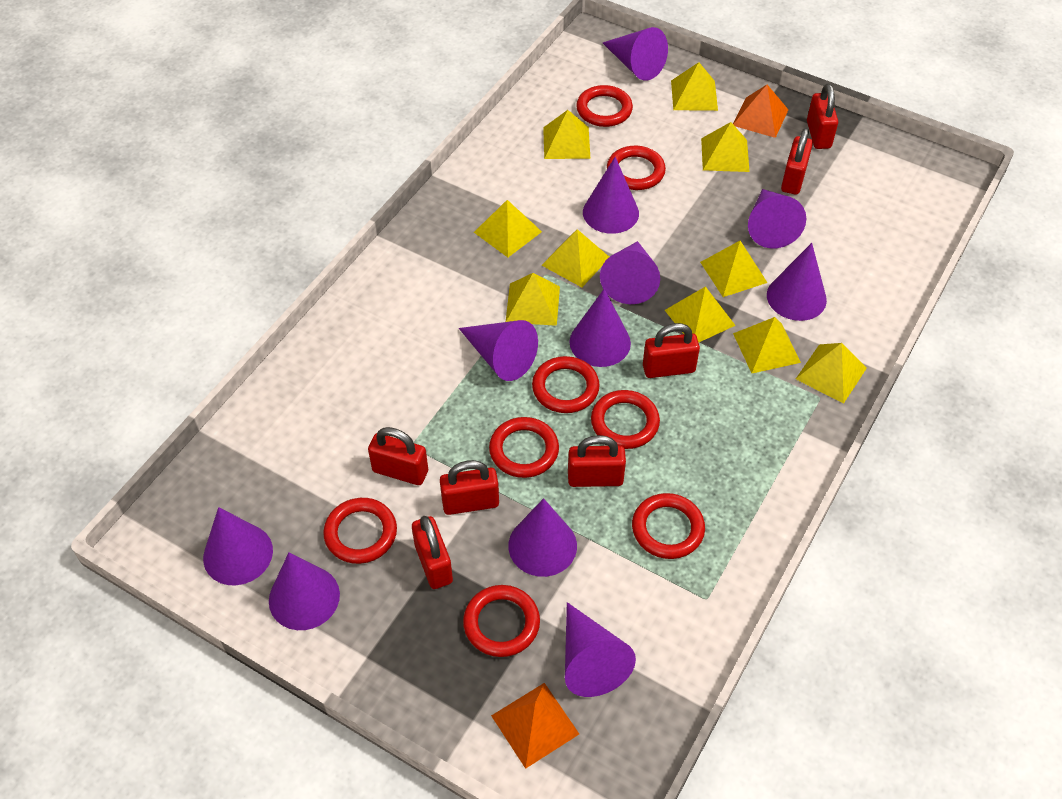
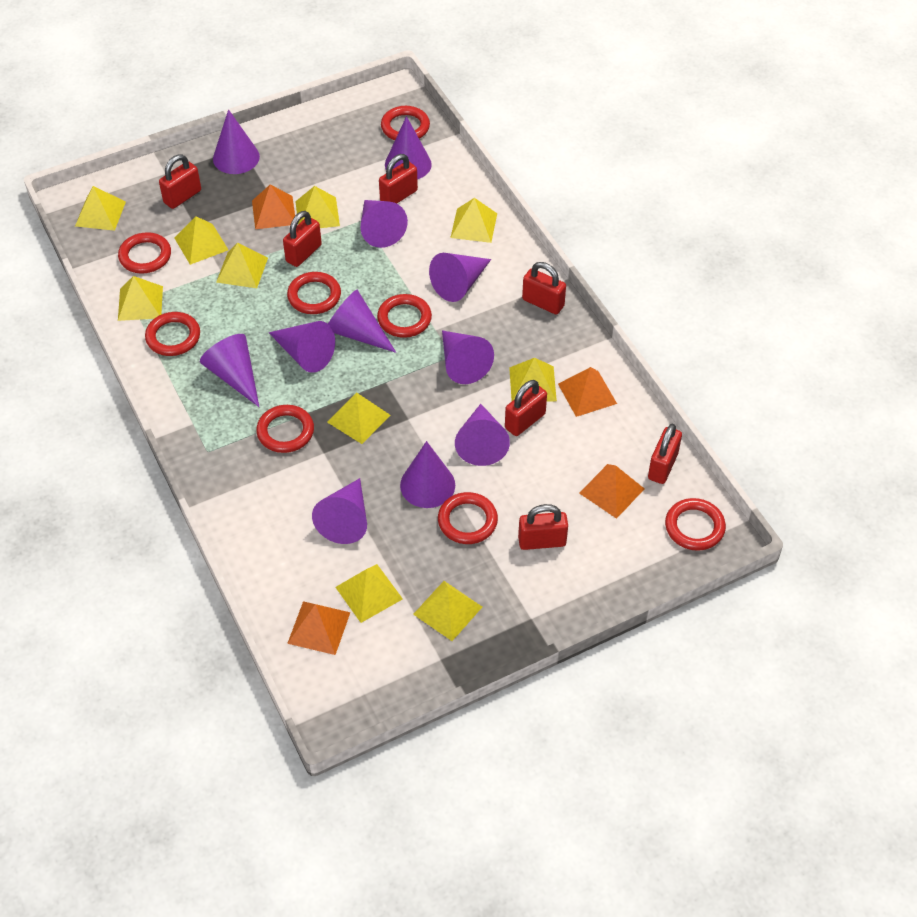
orange pyramid: 2 -> 4

